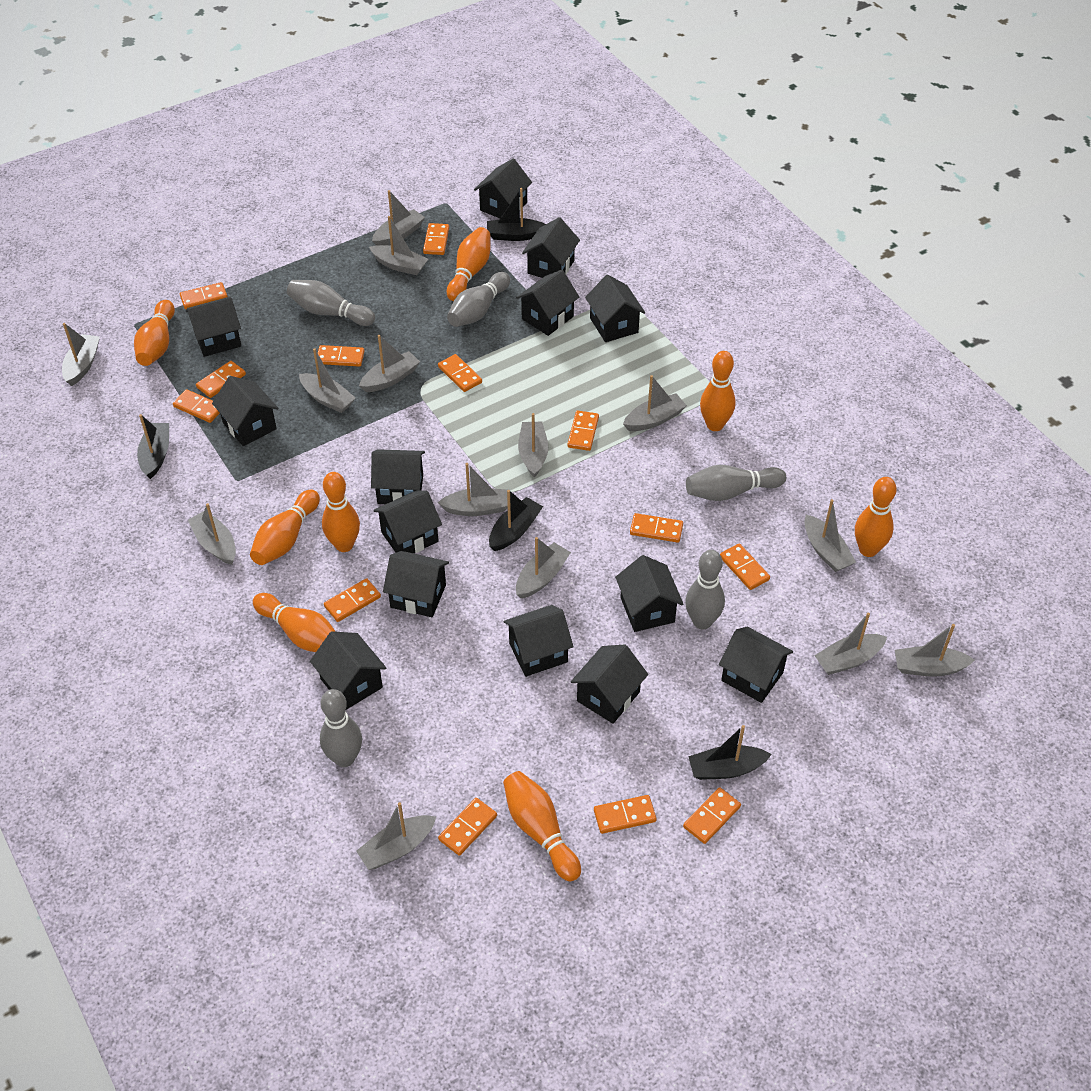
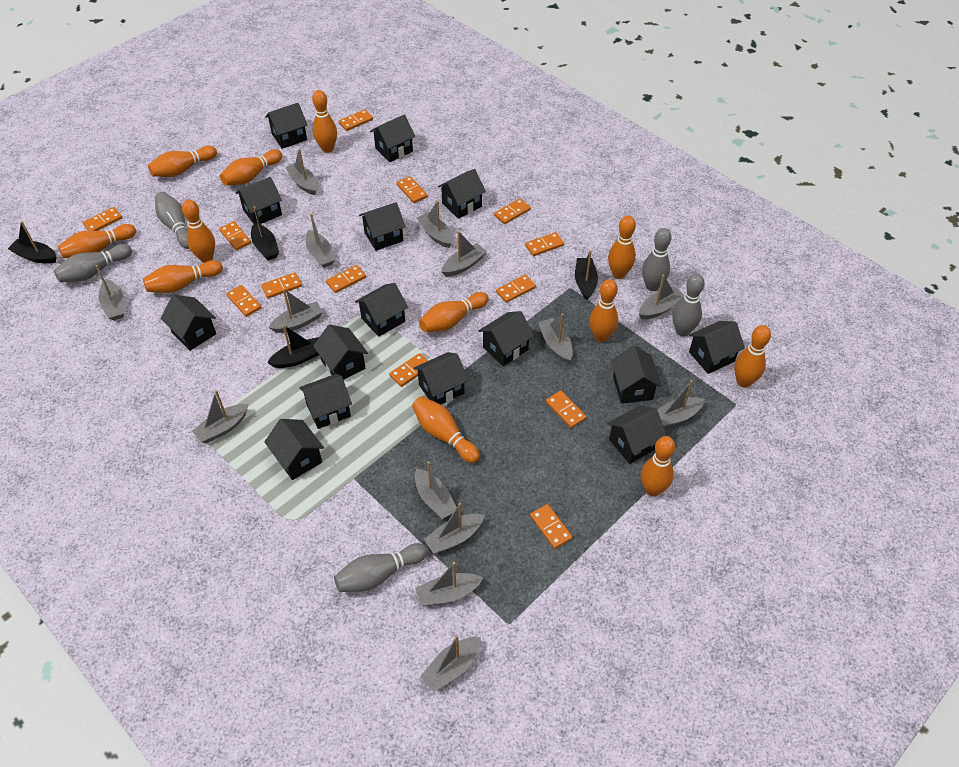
black house: 14 -> 15
orange bowling pin: 8 -> 12

